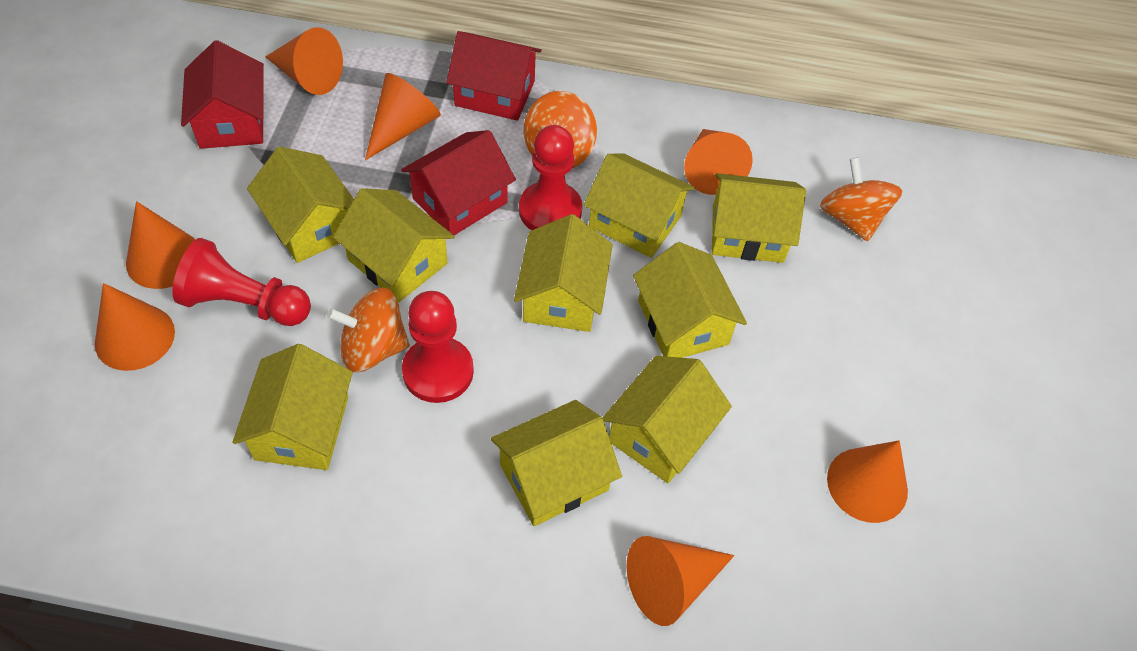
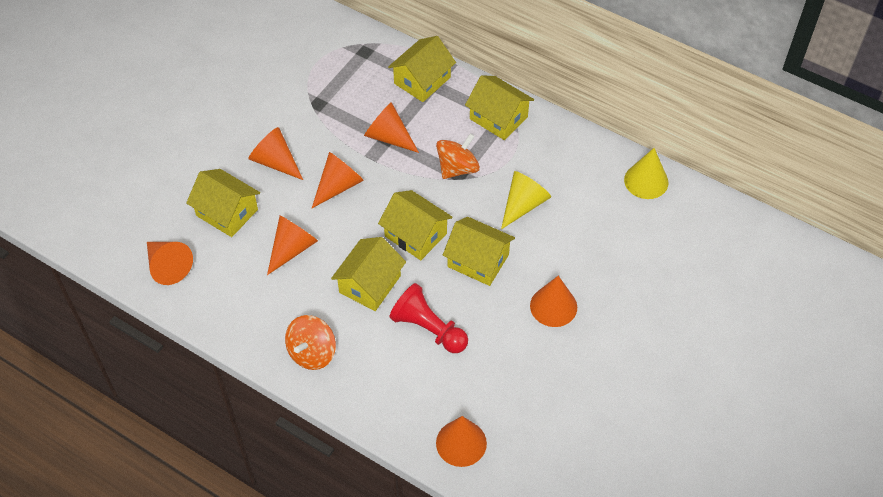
orange spinning top: 3 -> 2
red house: 3 -> 0
red pawn: 3 -> 1
yellow cone: 0 -> 2
yellow house: 9 -> 6

